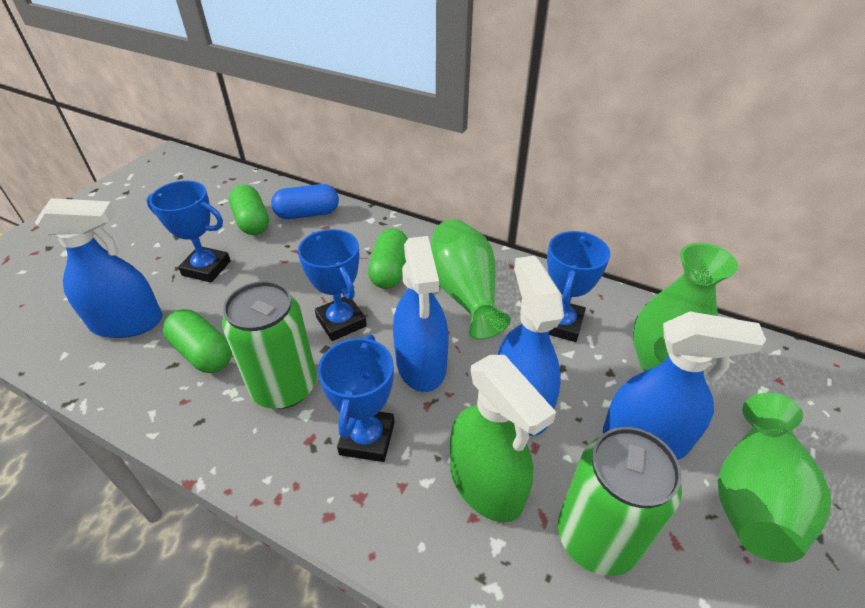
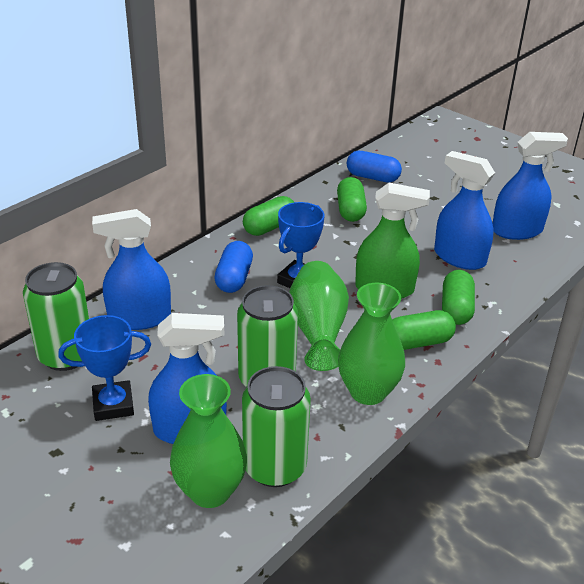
blue capsule: 1 -> 2
blue trophy: 4 -> 2
green can: 2 -> 3
green capsule: 3 -> 4

